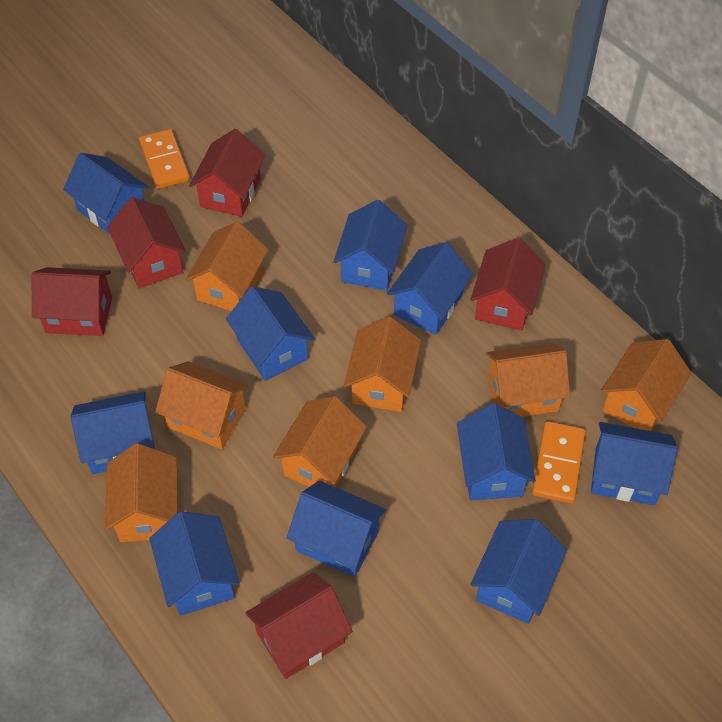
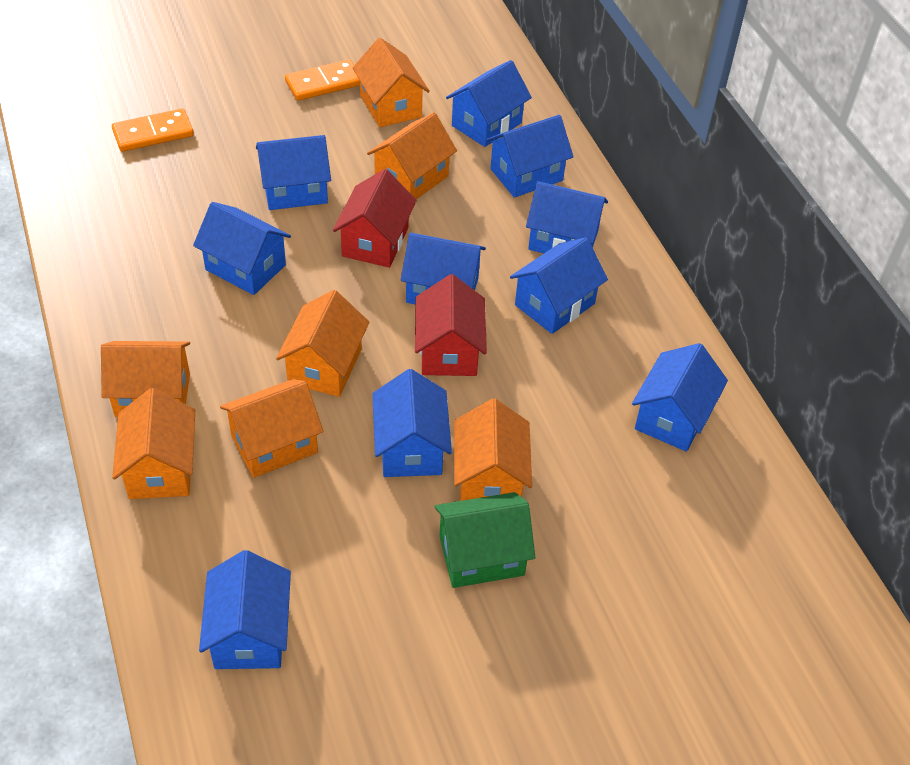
green house: 0 -> 1
red house: 5 -> 2

